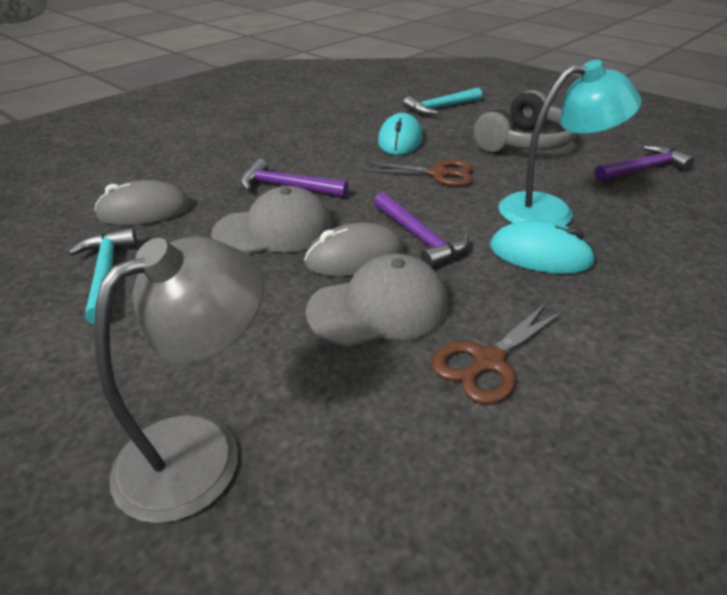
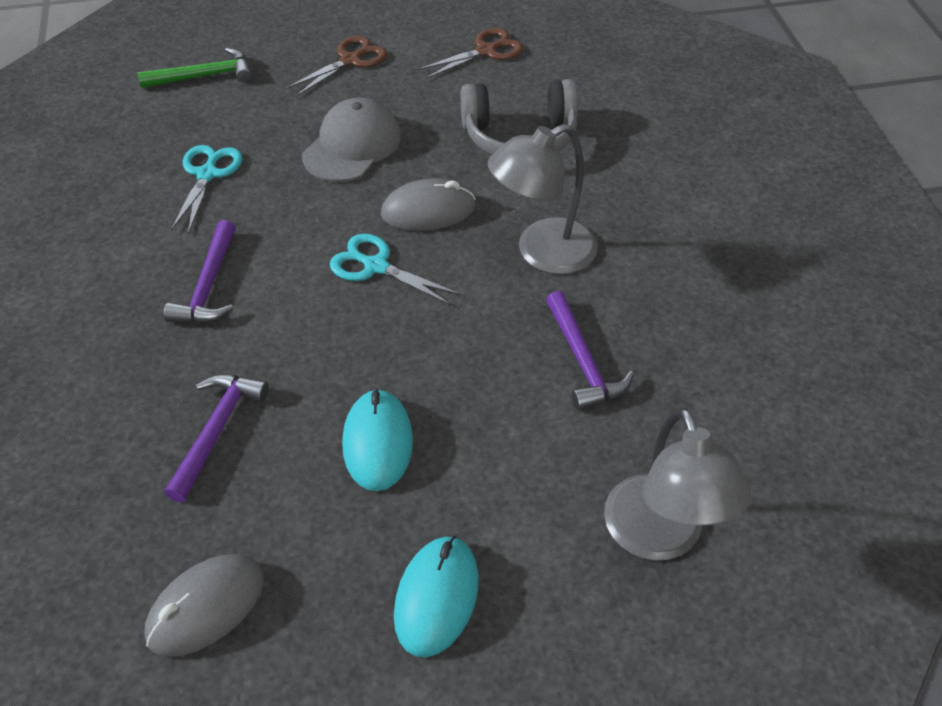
green hammer: 0 -> 1
grey cap: 2 -> 1
grey lamp: 1 -> 2
turquoise hammer: 2 -> 0
turquoise lamp: 1 -> 0
turquoise scissors: 0 -> 2

